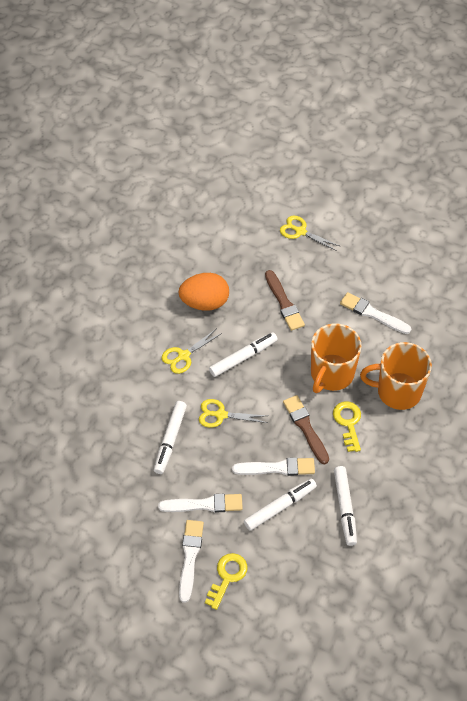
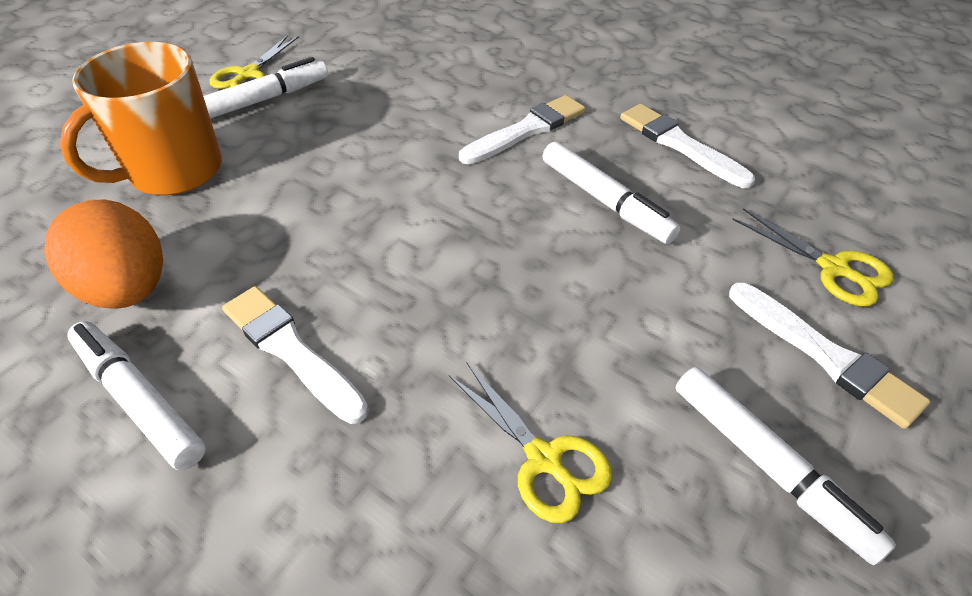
brown brush: 2 -> 0
orange mug: 2 -> 1
yellow key: 2 -> 0

